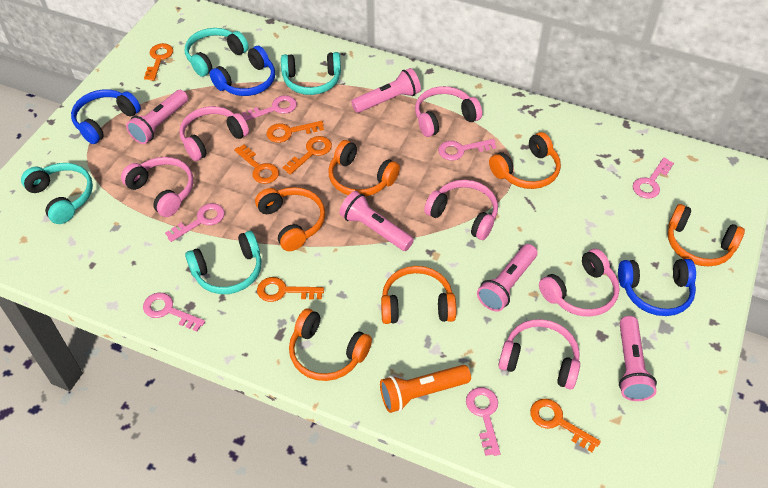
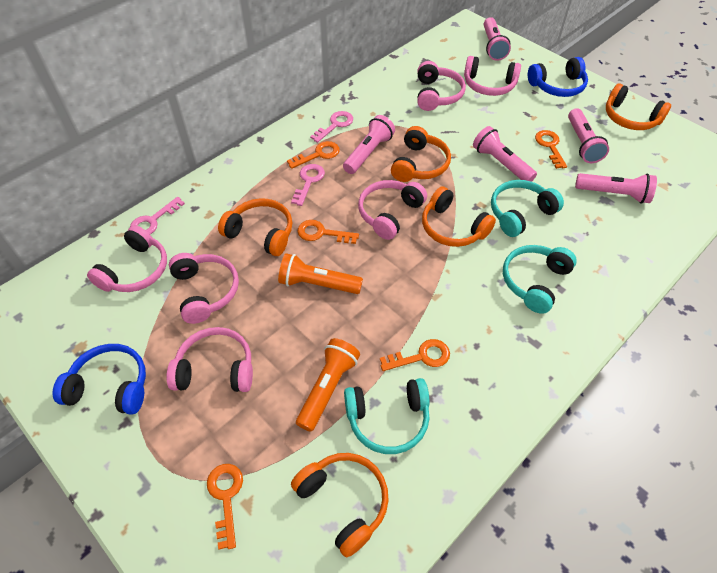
blue headphones: 3 -> 2
orange flashlight: 1 -> 2
orange headphones: 6 -> 5
orange key: 6 -> 5
pink key: 6 -> 3
turquoise headphones: 4 -> 3

